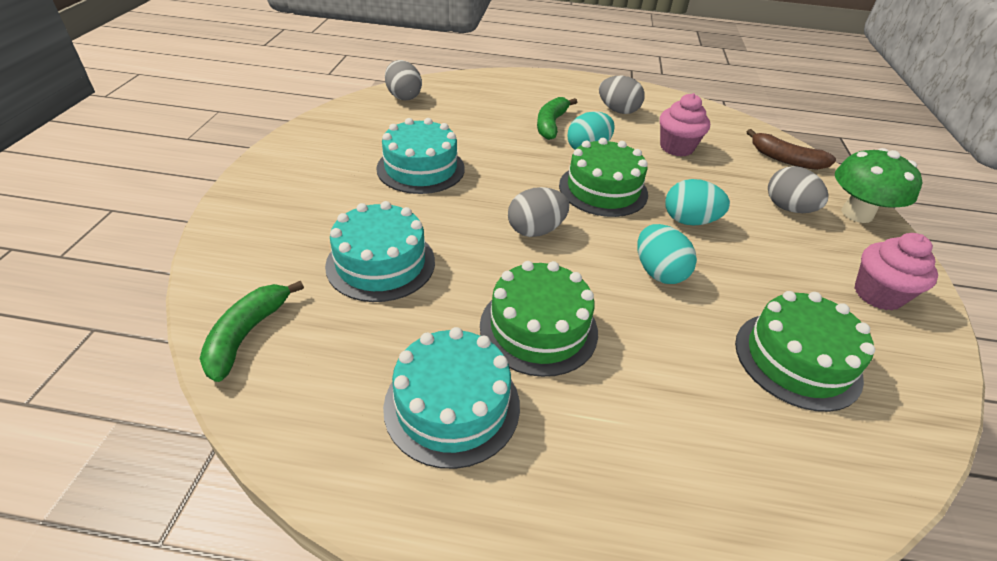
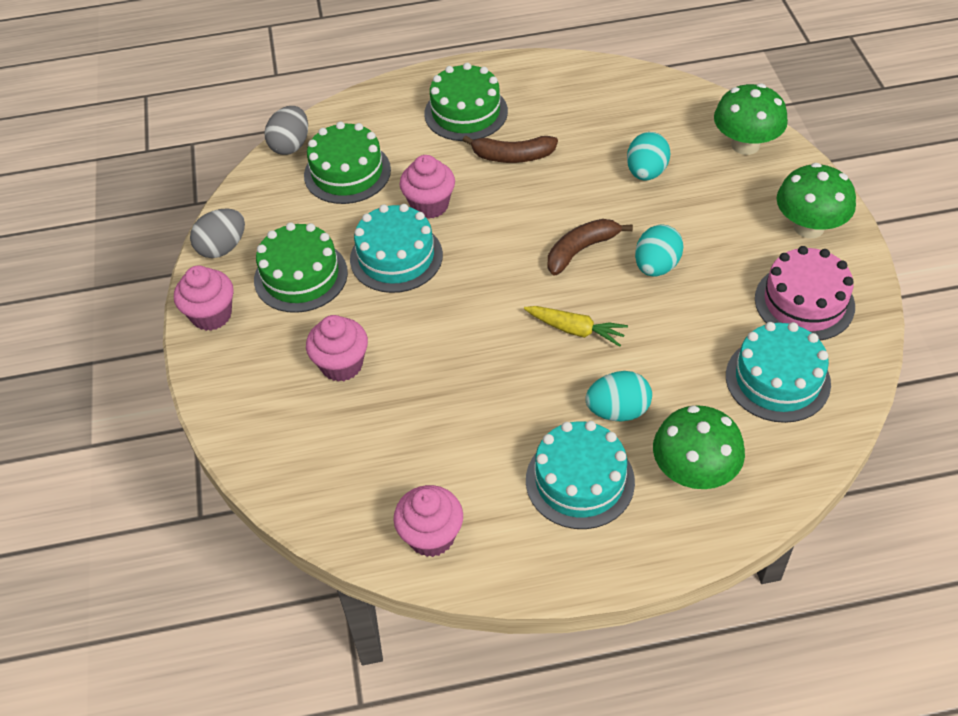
brown banana: 1 -> 2
green banana: 2 -> 0
green mushroom: 1 -> 3
grey egg: 4 -> 2
pink cake: 0 -> 1
pink cupcake: 2 -> 4
yellow carrot: 0 -> 1

